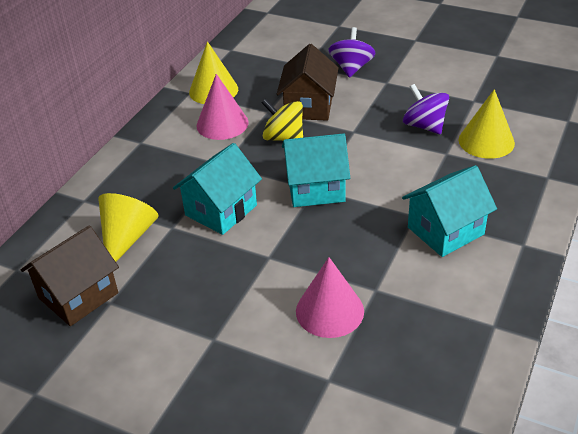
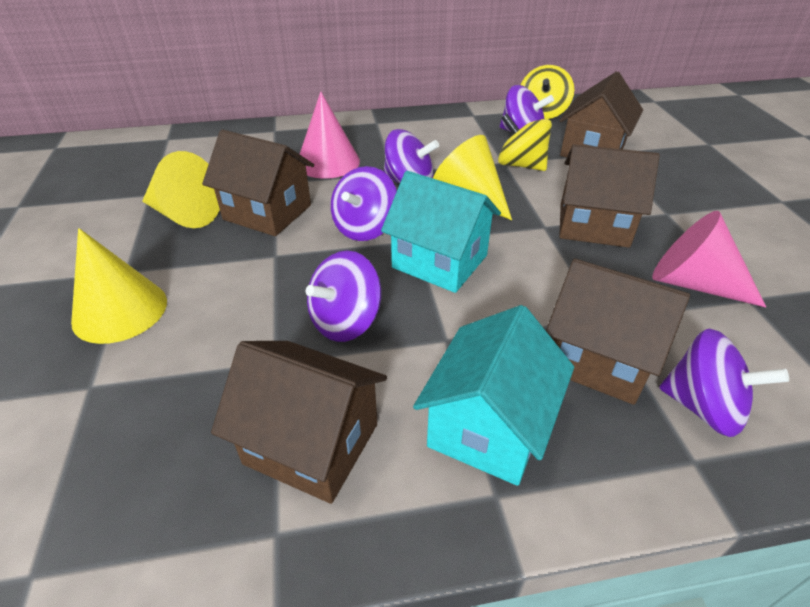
brown house: 2 -> 5
purple spinning top: 2 -> 5
turquoise house: 3 -> 2
yellow spinning top: 1 -> 2

